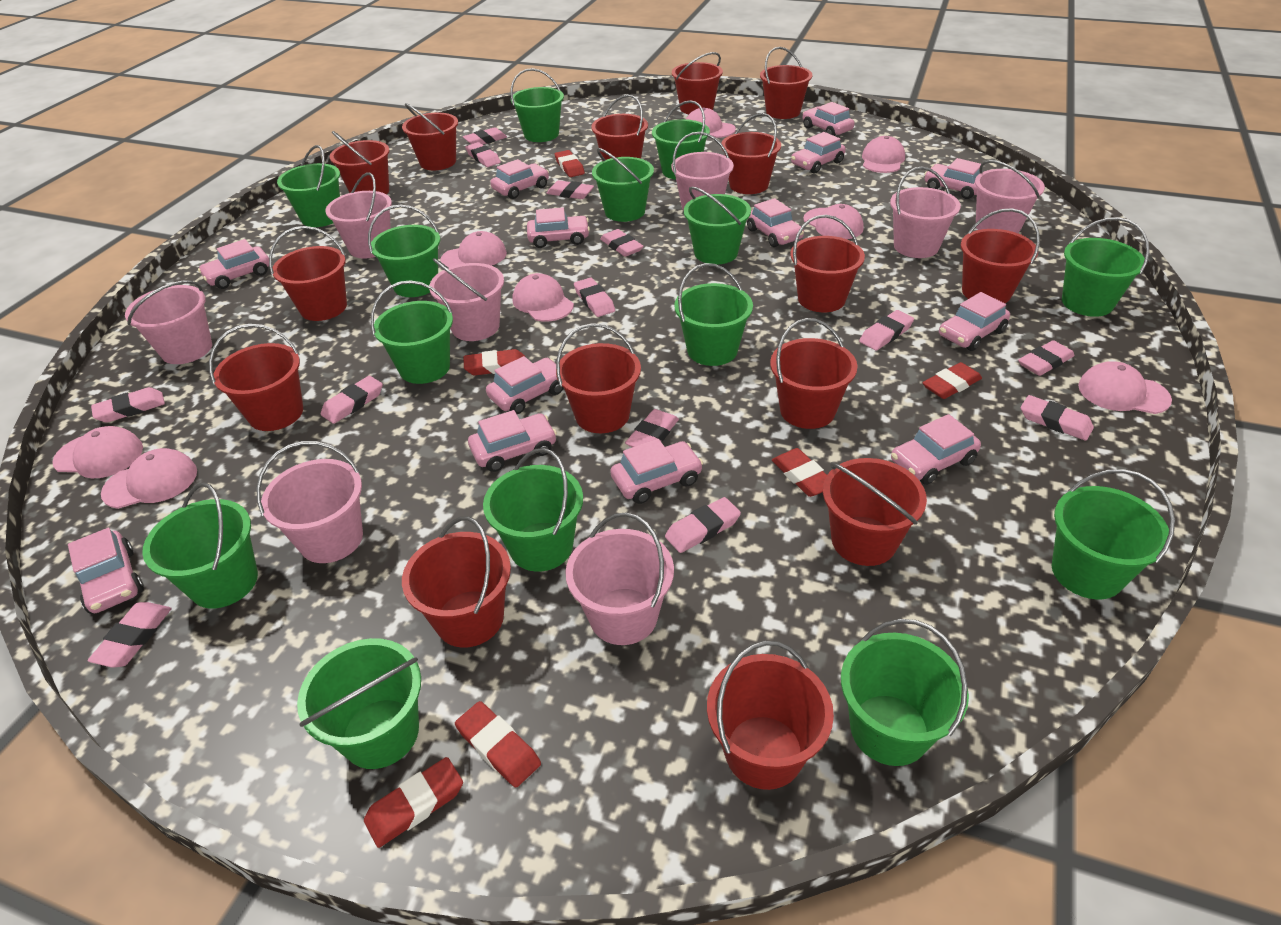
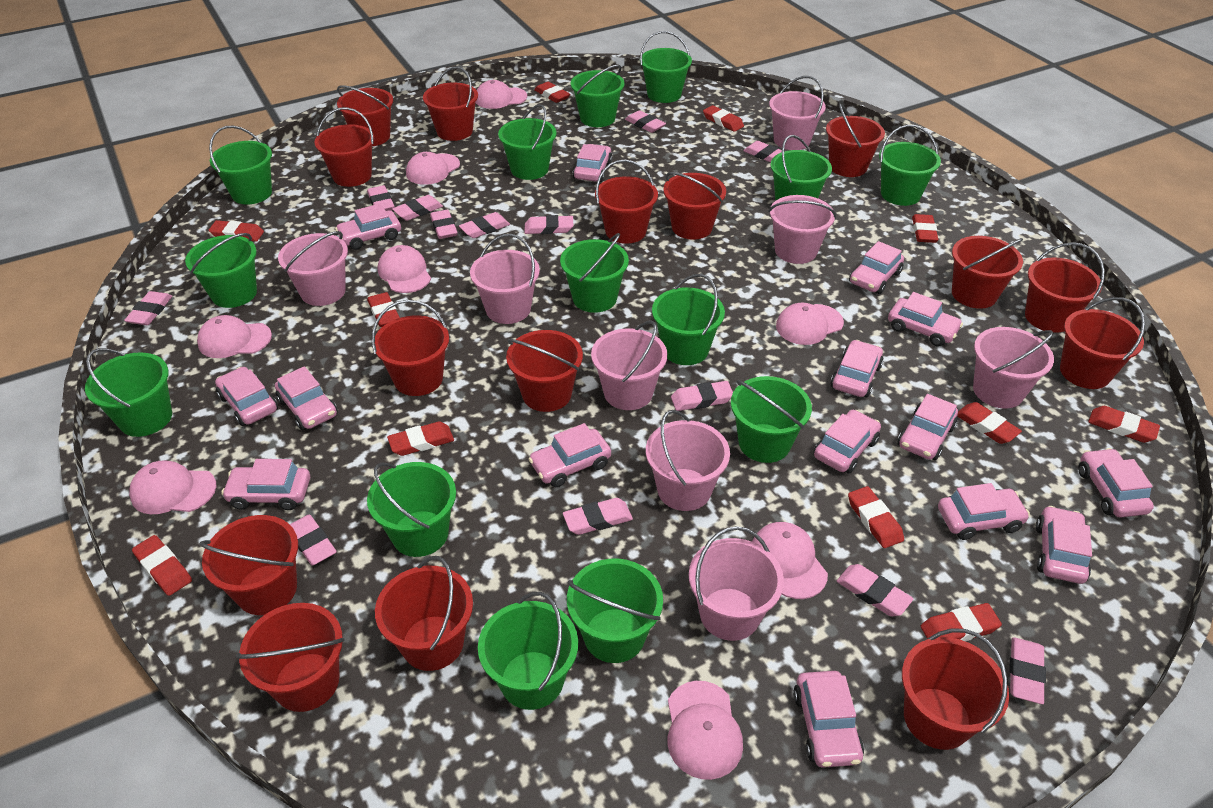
pink car: 13 -> 15
red eraser: 6 -> 11

